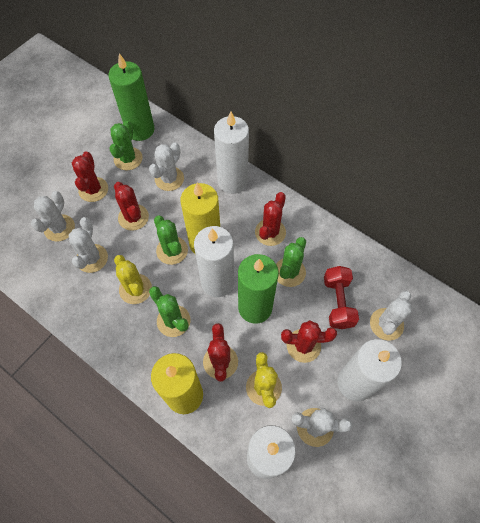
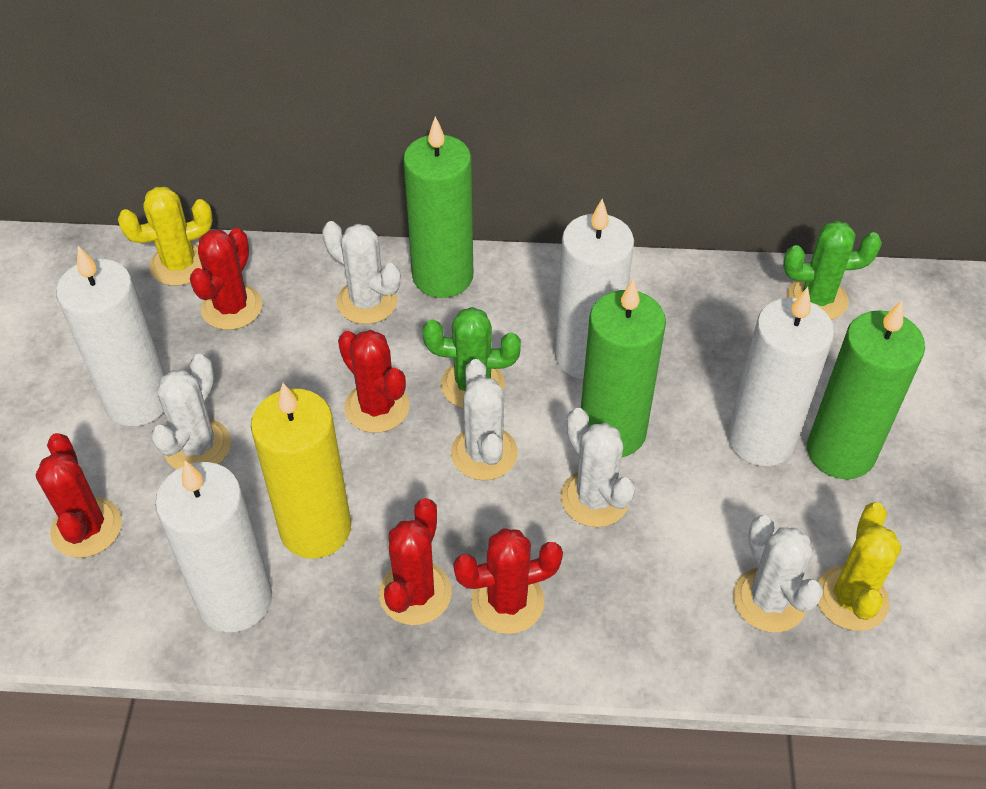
green cactus: 4 -> 2
green candle: 2 -> 3
red dumbbell: 1 -> 0
yellow candle: 2 -> 1

